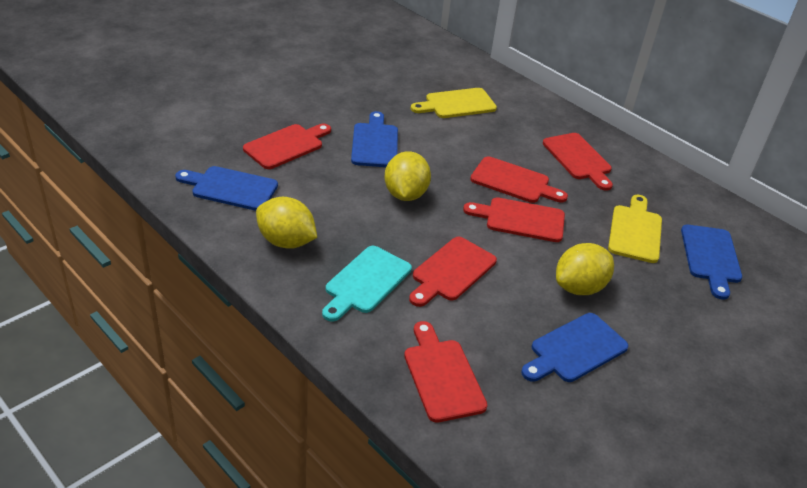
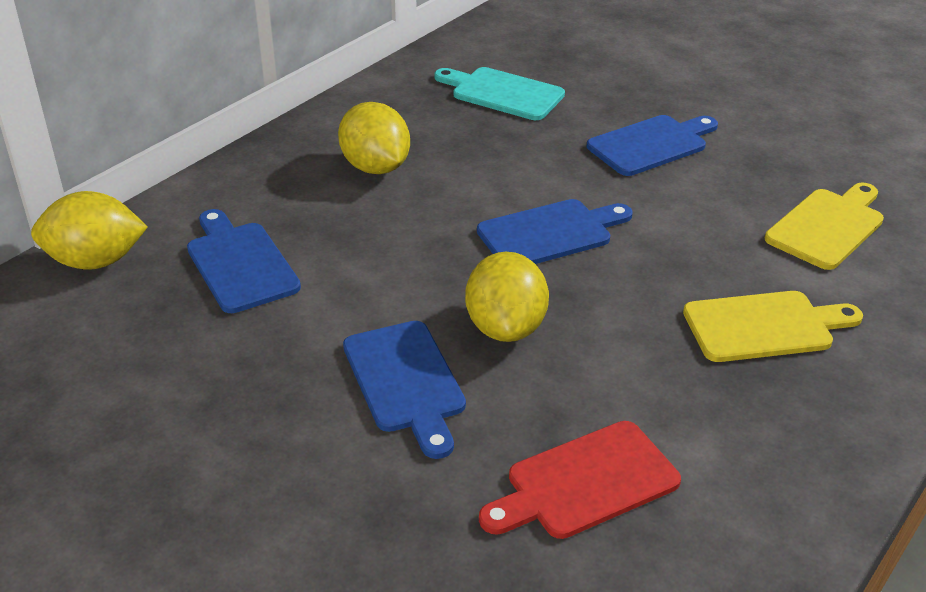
red cutting board: 6 -> 1

